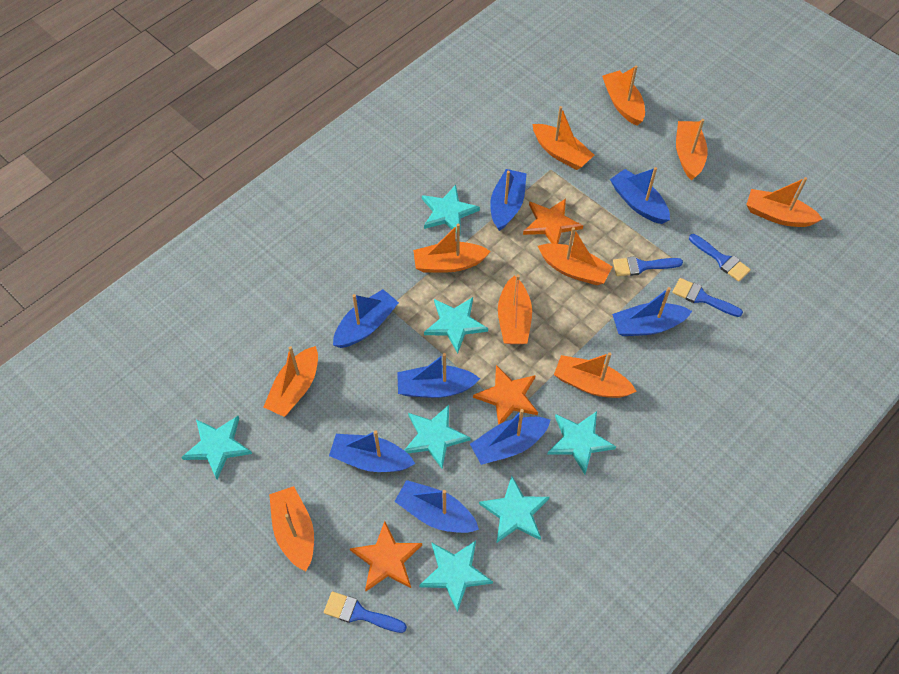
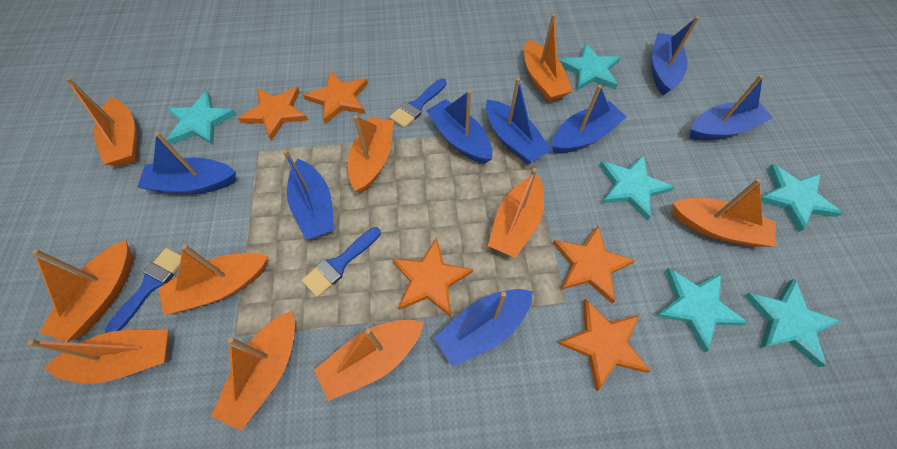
blue brush: 4 -> 3
orange star: 3 -> 5
turquoise star: 7 -> 6

